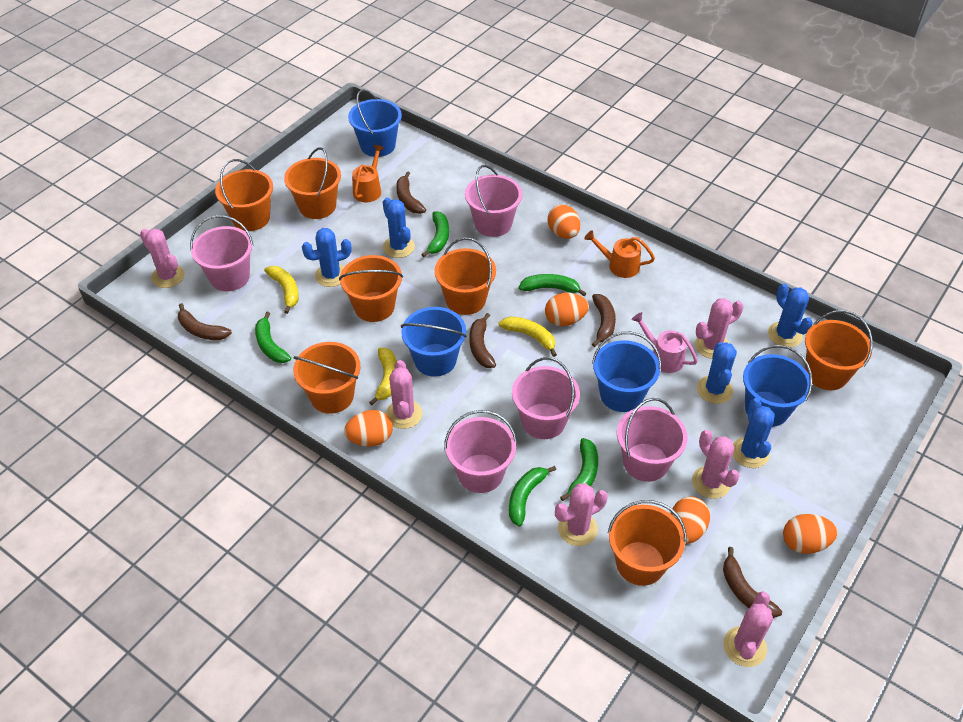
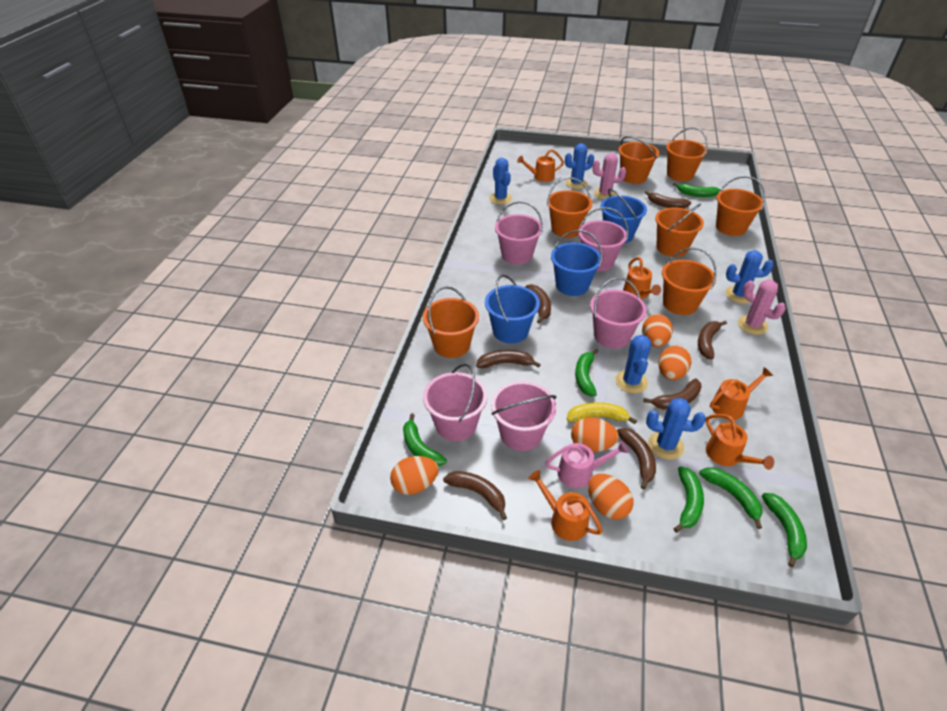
blue bucket: 4 -> 3
brown banana: 5 -> 7
green banana: 5 -> 6
orange watering can: 2 -> 5
pink cactus: 6 -> 2
yellow banana: 3 -> 1

